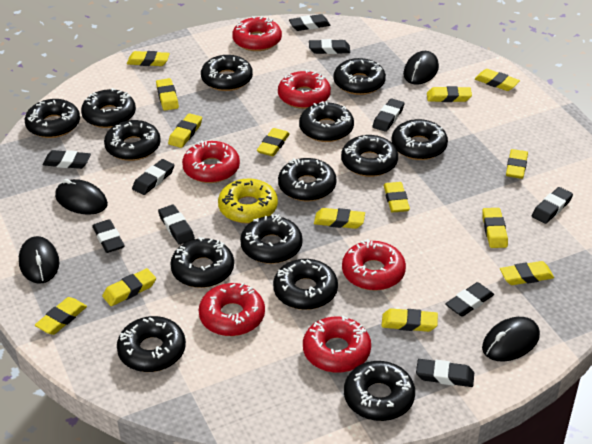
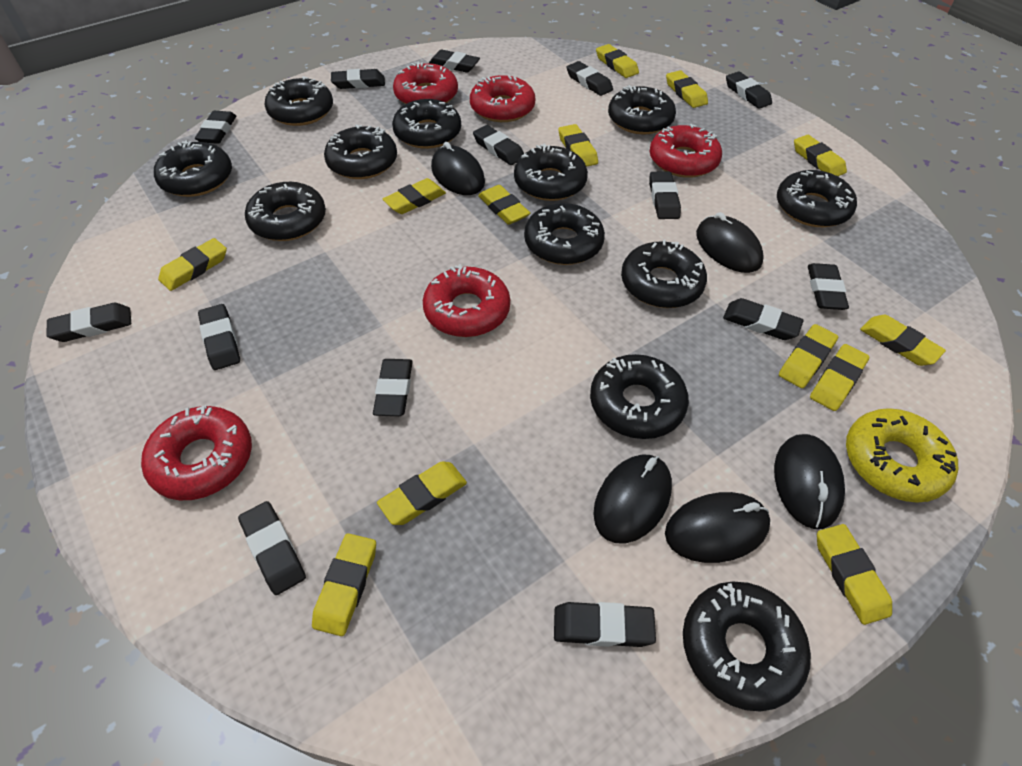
black donut: 14 -> 12
black eraser: 10 -> 14
black mouse: 4 -> 5
red donut: 6 -> 5
yellow eraser: 14 -> 13

